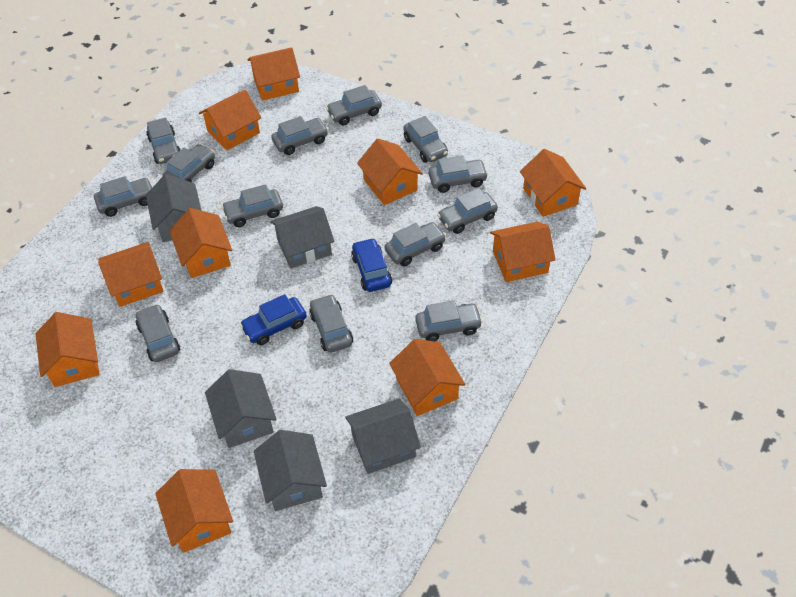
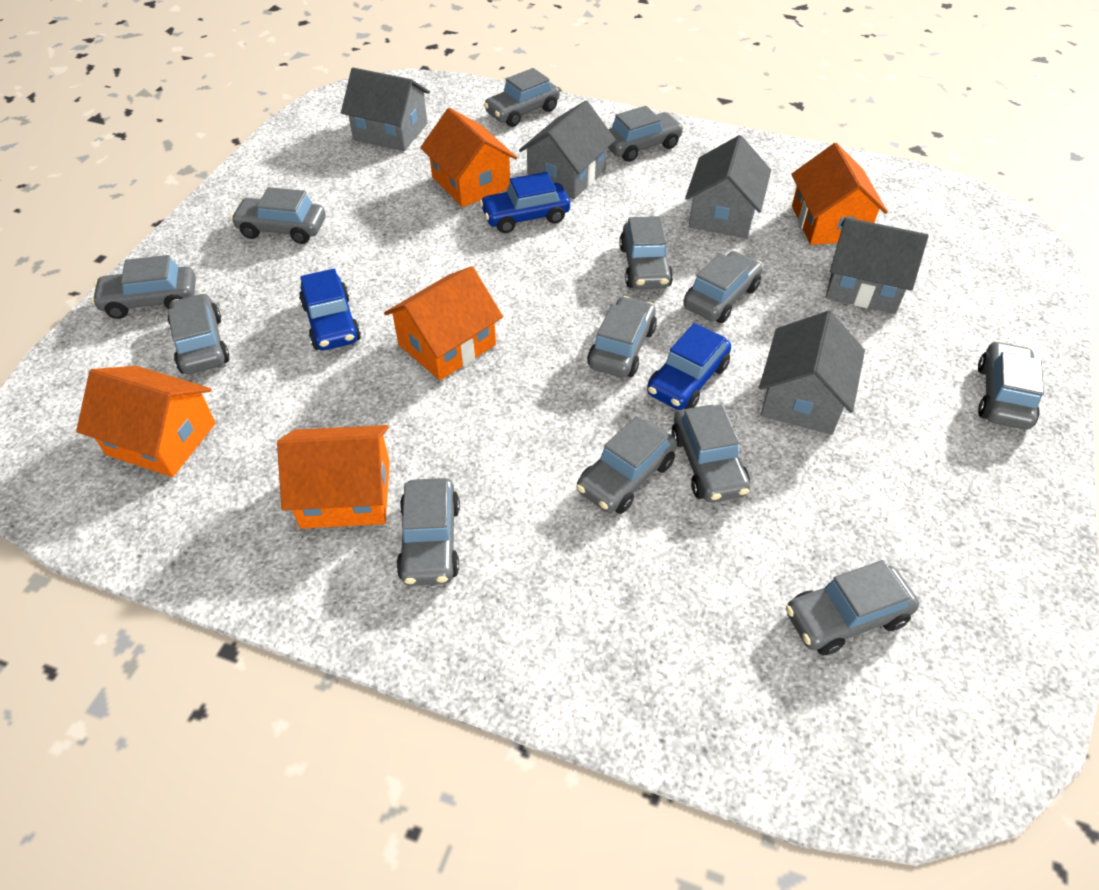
blue car: 2 -> 3
orange house: 10 -> 5

